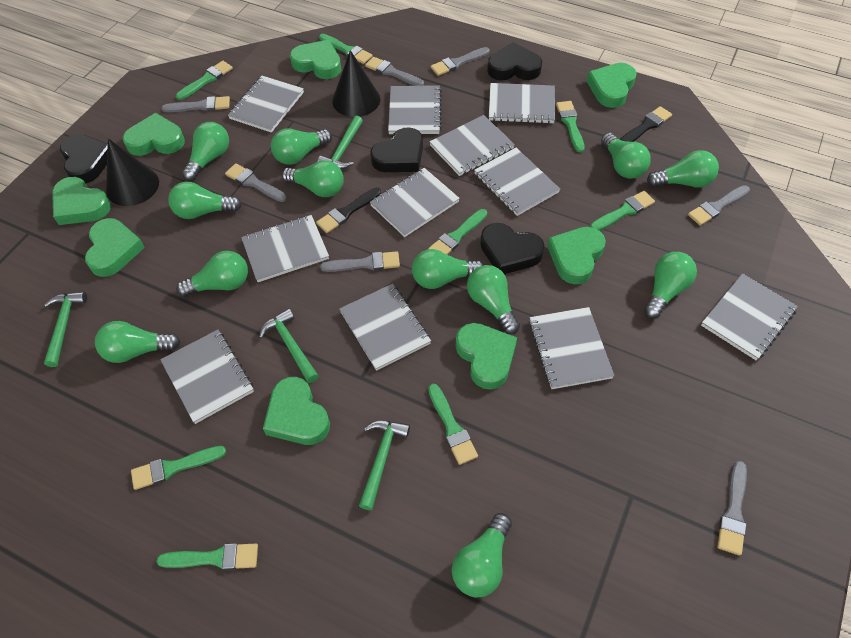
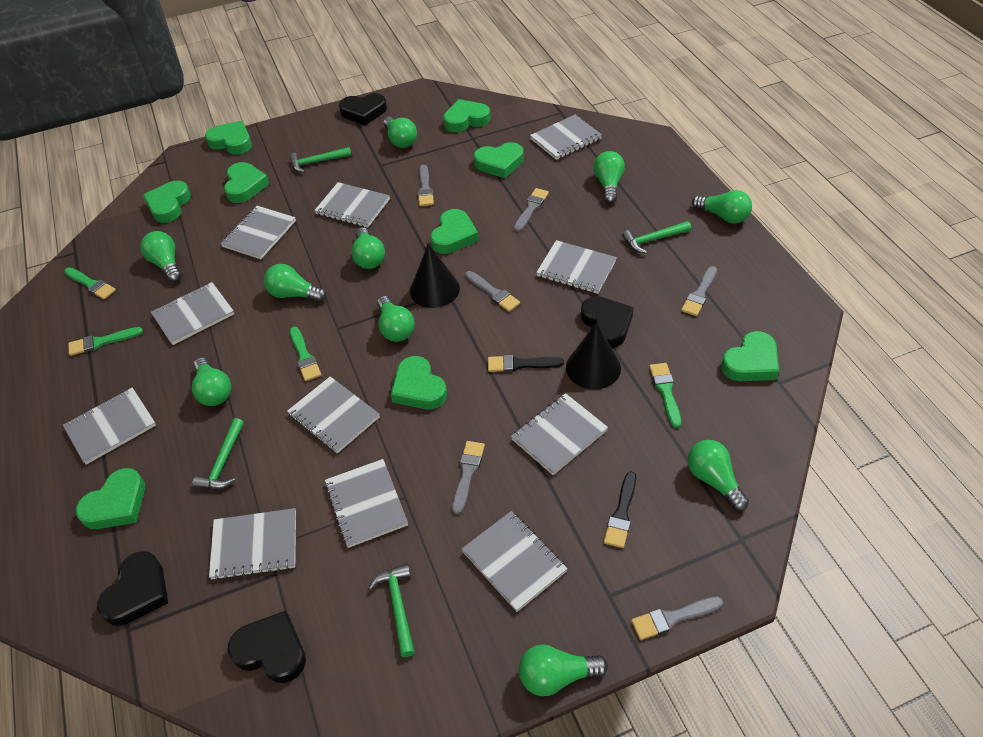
green brush: 8 -> 4
green heart: 8 -> 9
green light bulb: 12 -> 10
grey brush: 7 -> 6

